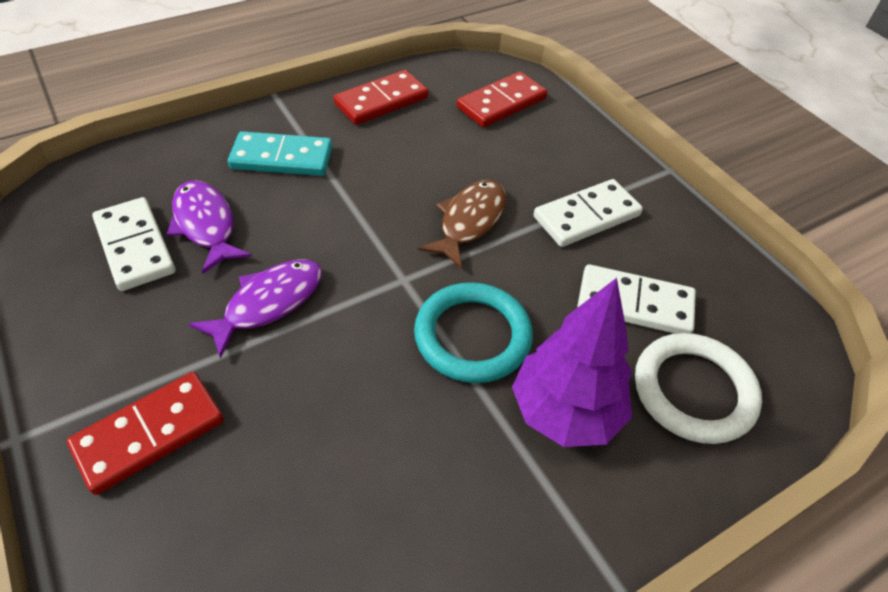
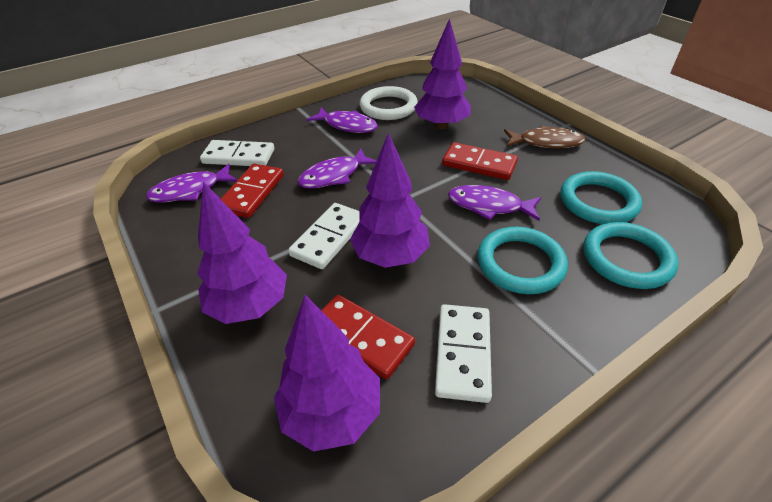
purple fish: 2 -> 4
purple tree: 1 -> 4
turquoise domino: 1 -> 0
turquoise ring: 1 -> 3

